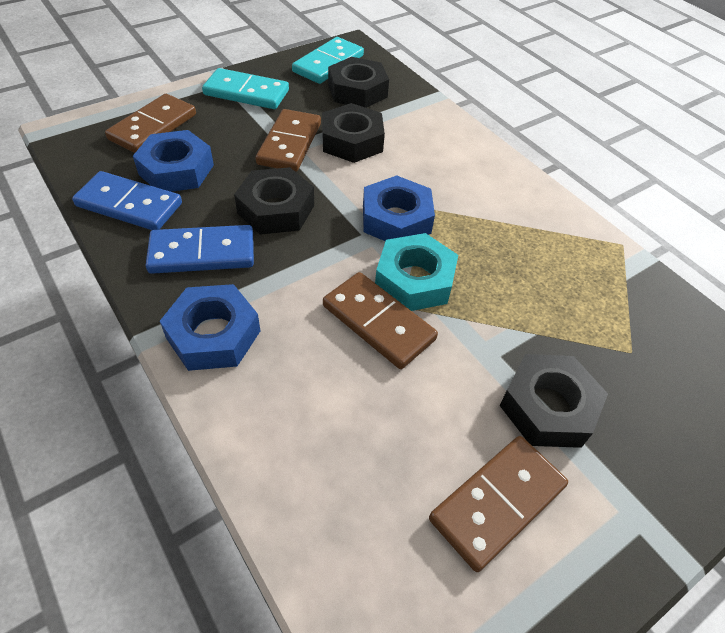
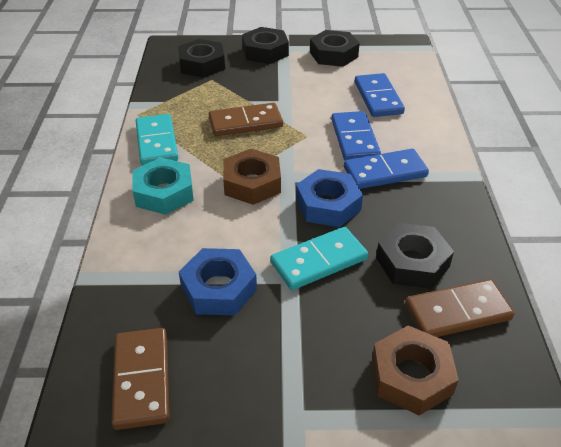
blue domino: 2 -> 3
blue nut: 3 -> 2
brown domino: 4 -> 3
brown nut: 0 -> 2

